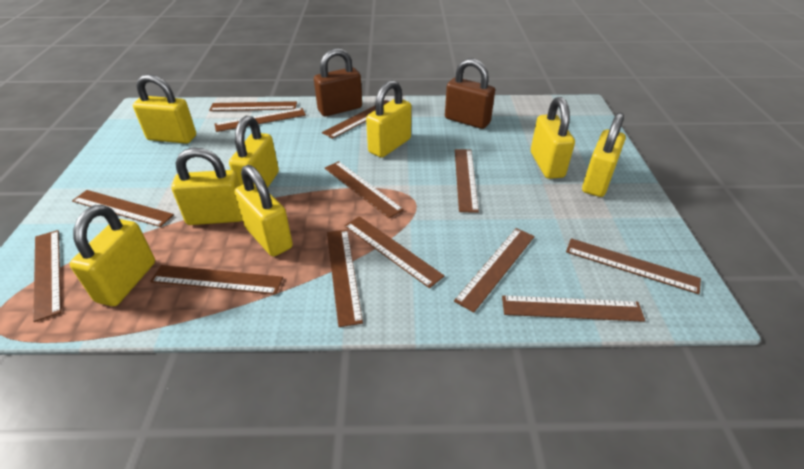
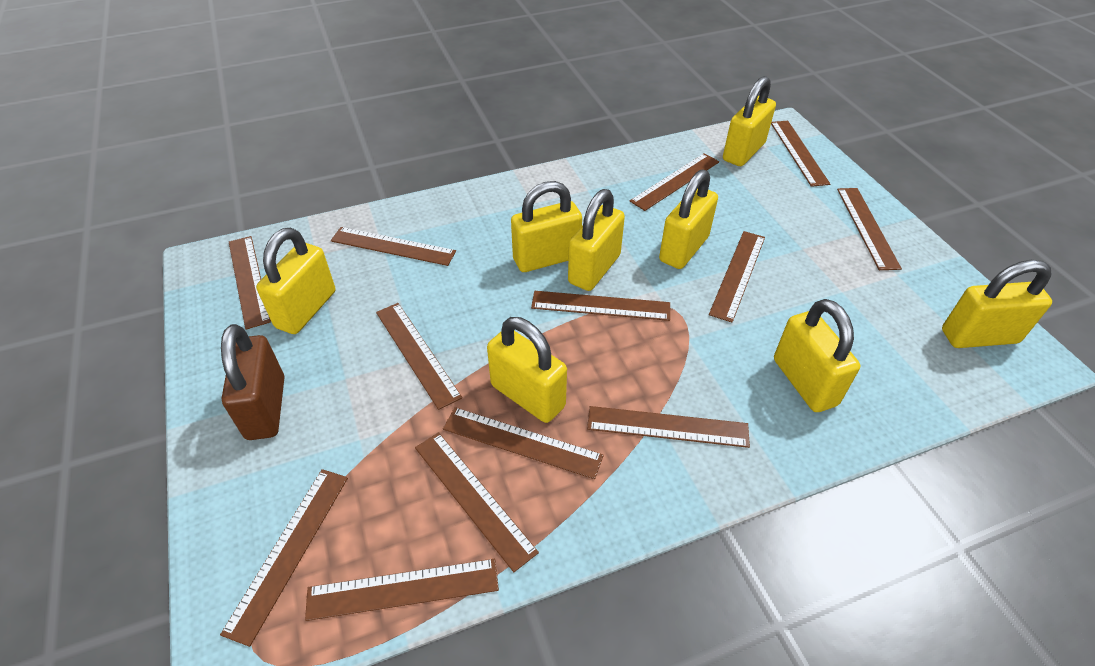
brown padlock: 2 -> 1

